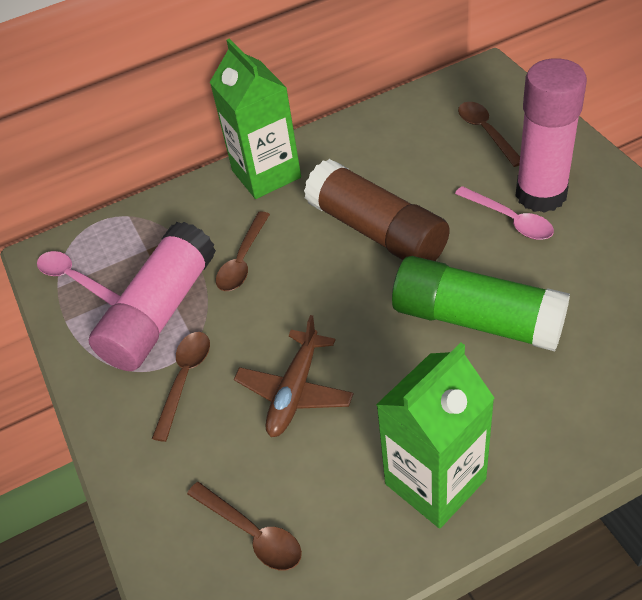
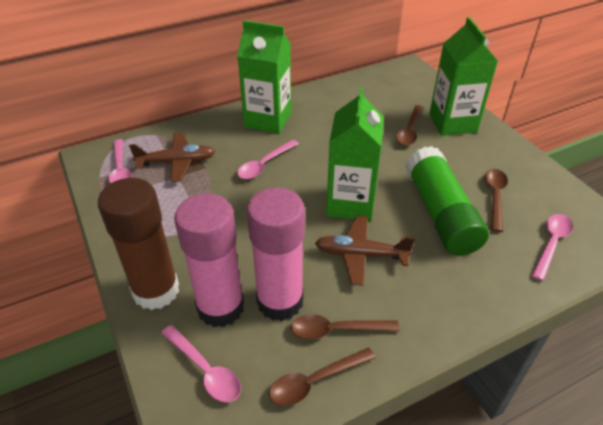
brown plane: 1 -> 2
green carton: 2 -> 3
pink spoon: 2 -> 4

